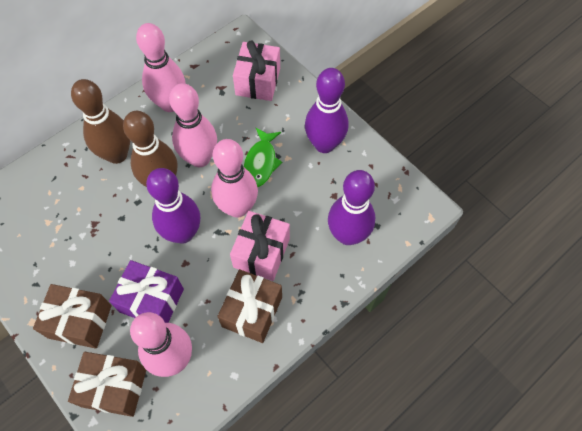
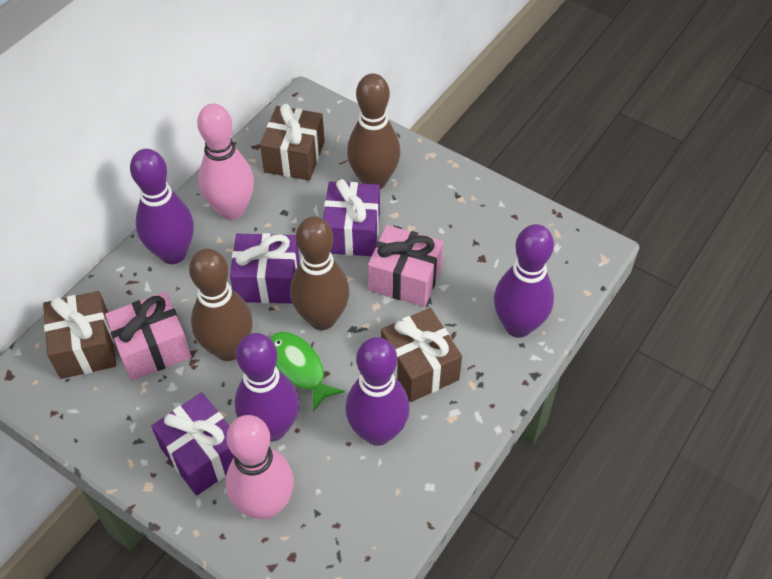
brown bowling pin: 2 -> 3
pink bowling pin: 4 -> 2
purple bowling pin: 3 -> 4
purple gift: 1 -> 3

